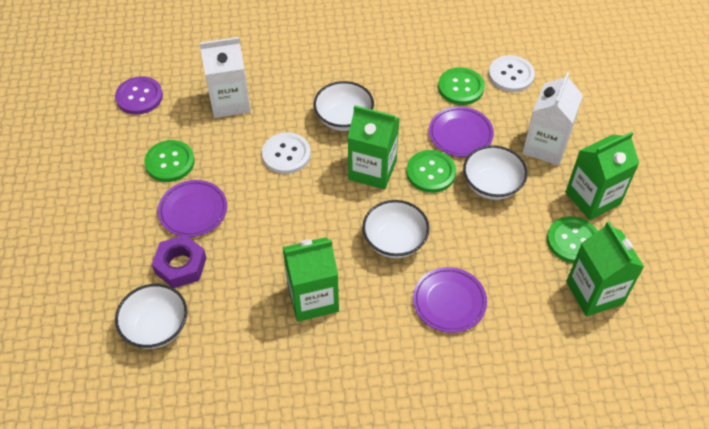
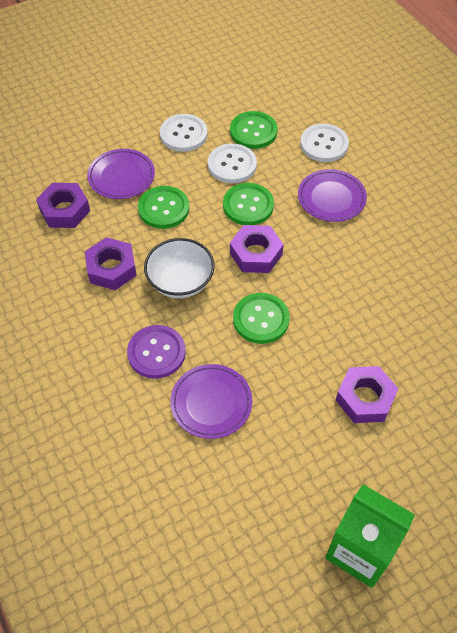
green carton: 4 -> 1
purple nut: 1 -> 4
white bowl: 4 -> 1
white button: 2 -> 3
white carton: 2 -> 0

